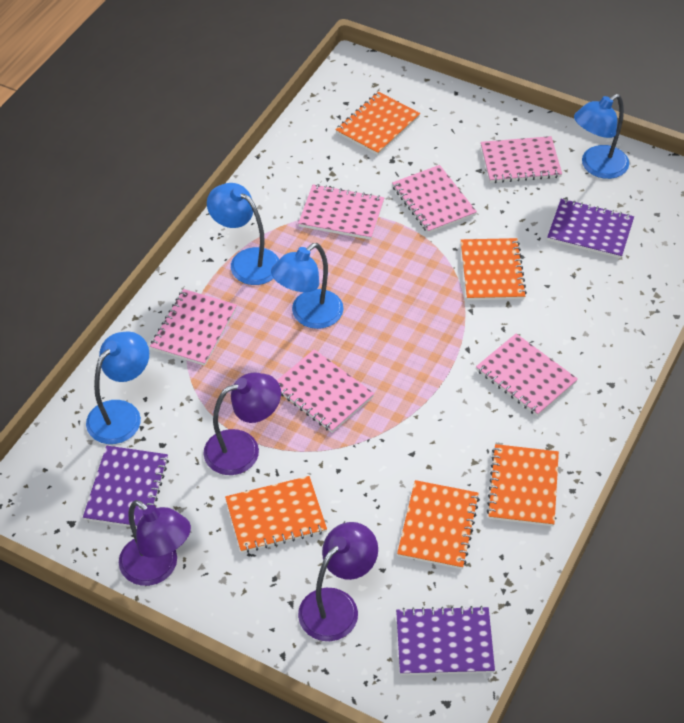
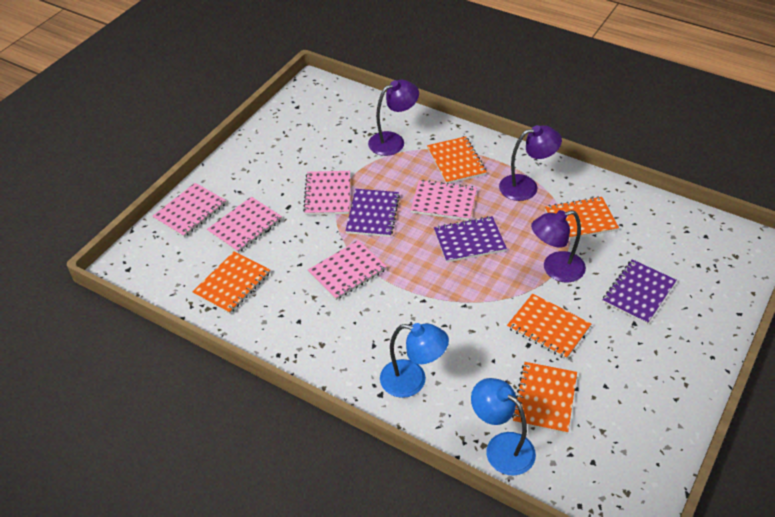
blue lamp: 4 -> 2
pink notebook: 6 -> 5

